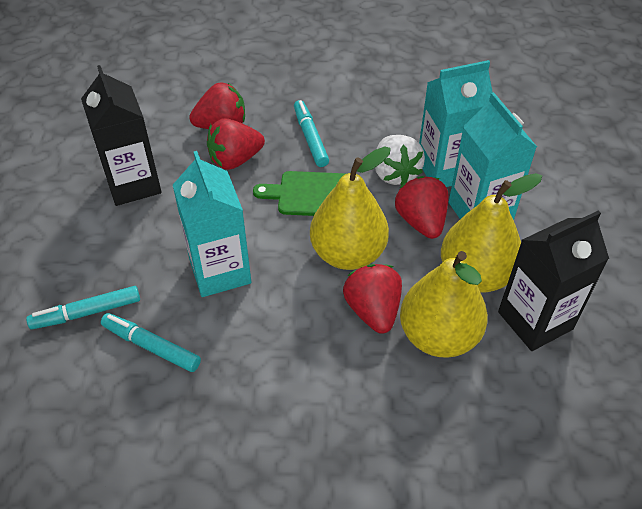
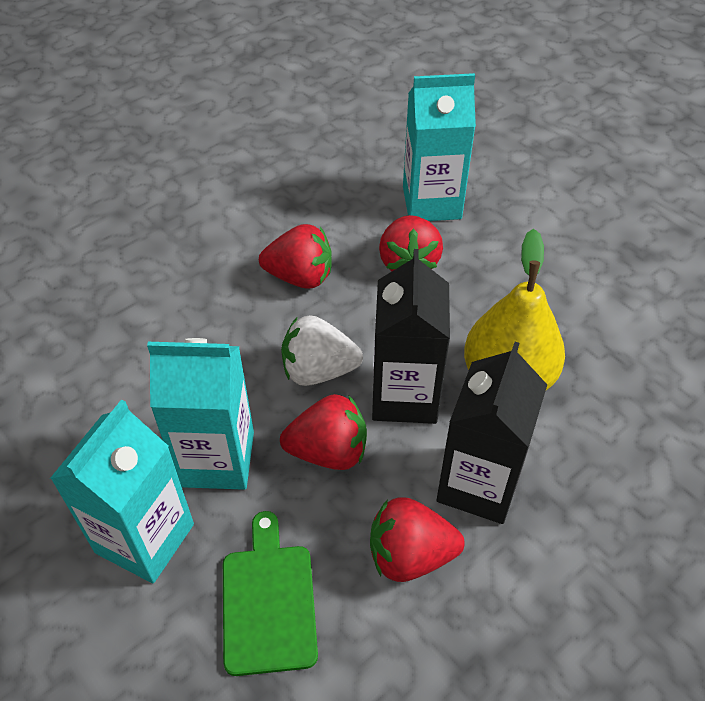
turquoise marker: 3 -> 0
yellow pear: 3 -> 1

